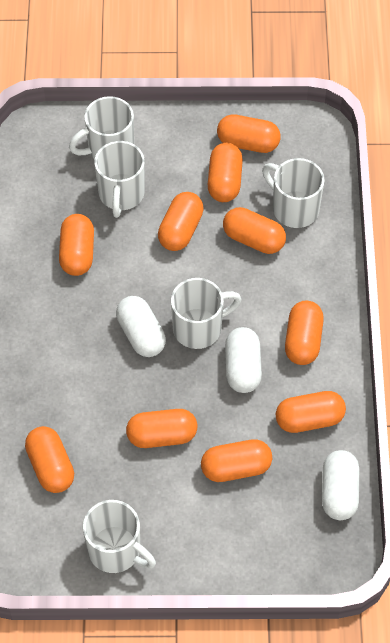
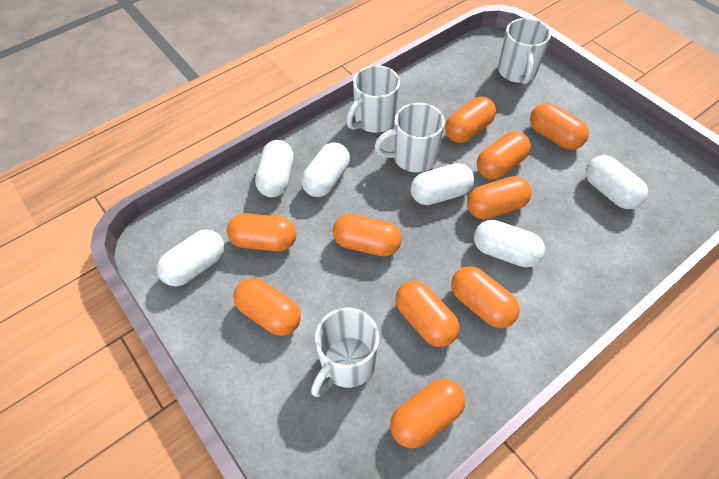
white capsule: 3 -> 6
white mug: 5 -> 4

